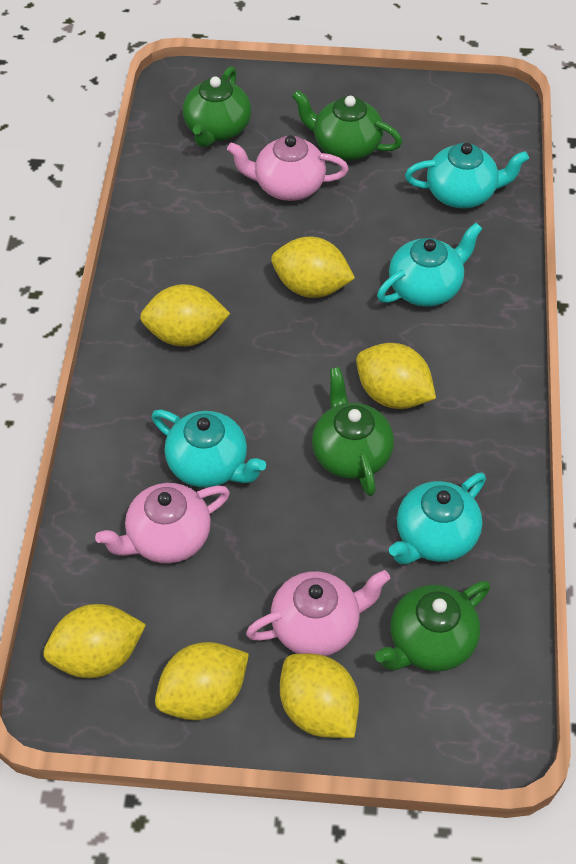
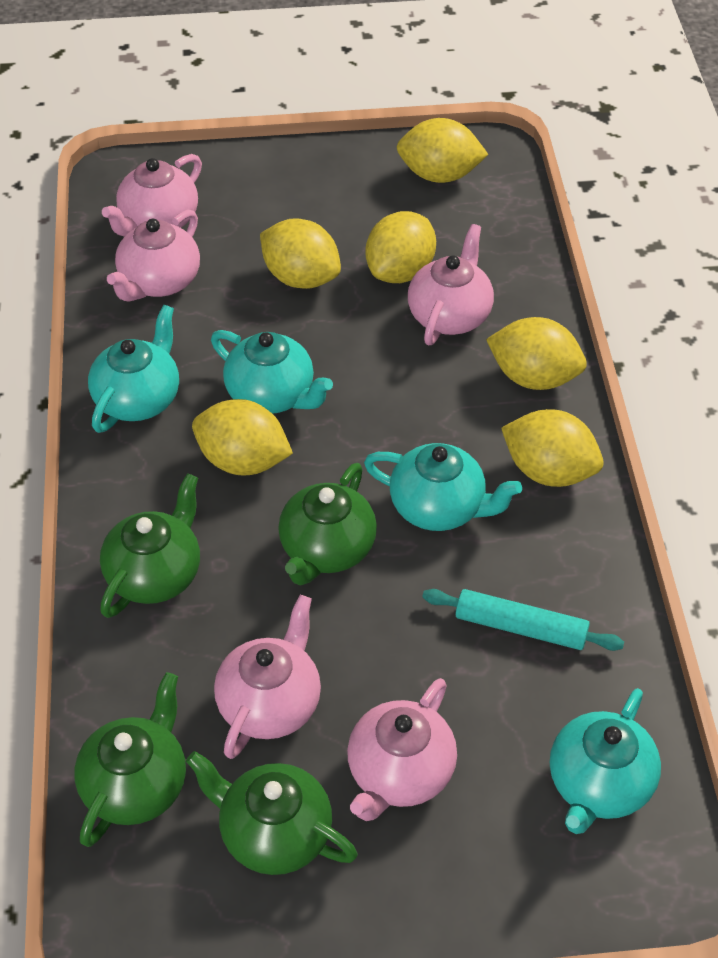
pink teapot: 3 -> 5
turquoise rolling pin: 0 -> 1

